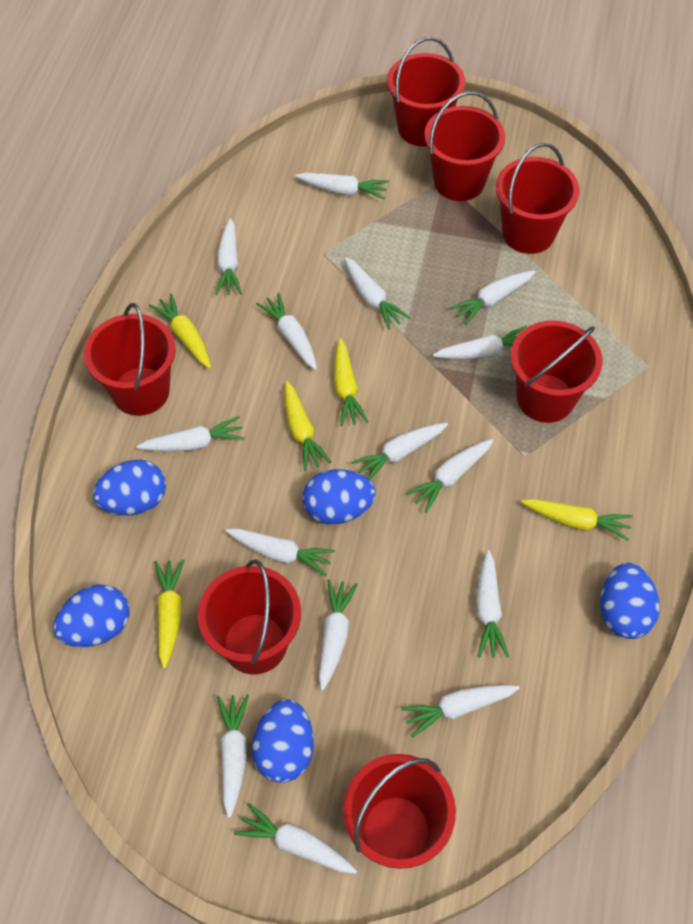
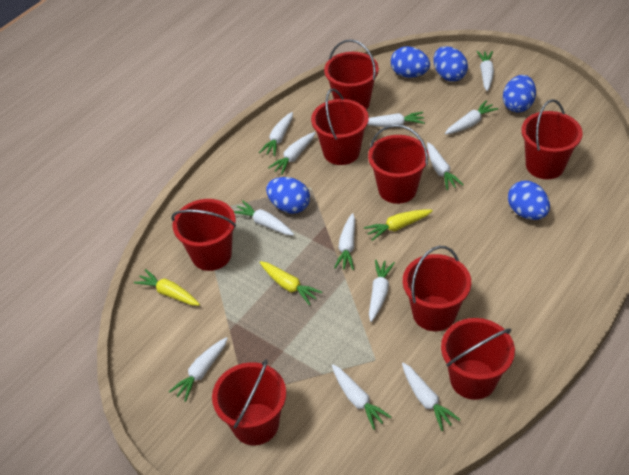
red bucket: 7 -> 8
white carrot: 15 -> 12
yellow carrot: 5 -> 3

